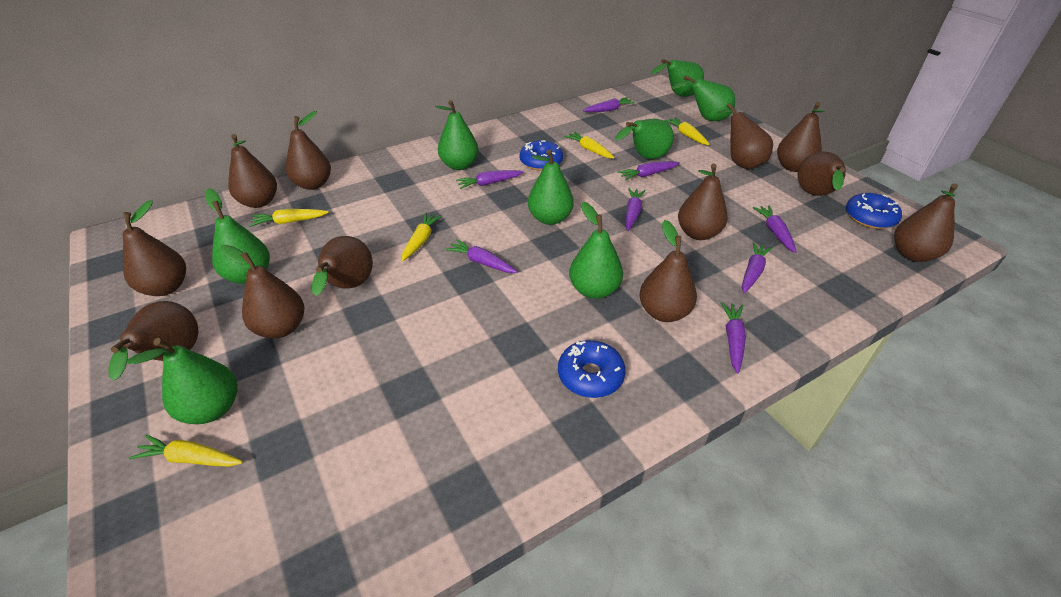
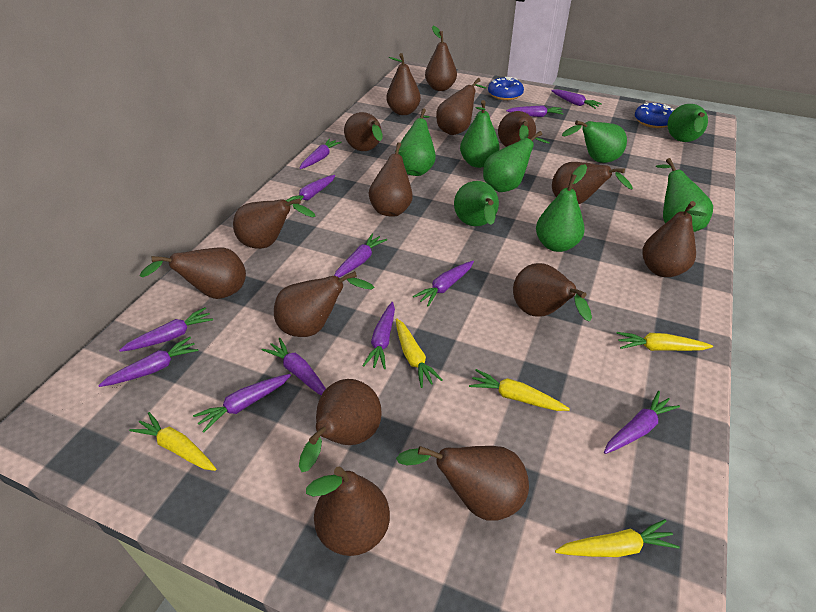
blue donut: 3 -> 2
brown pear: 12 -> 15
purple carrot: 8 -> 12

